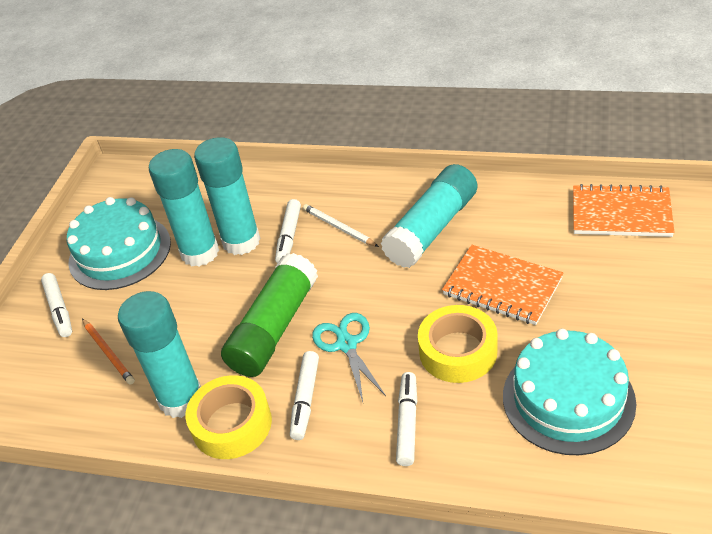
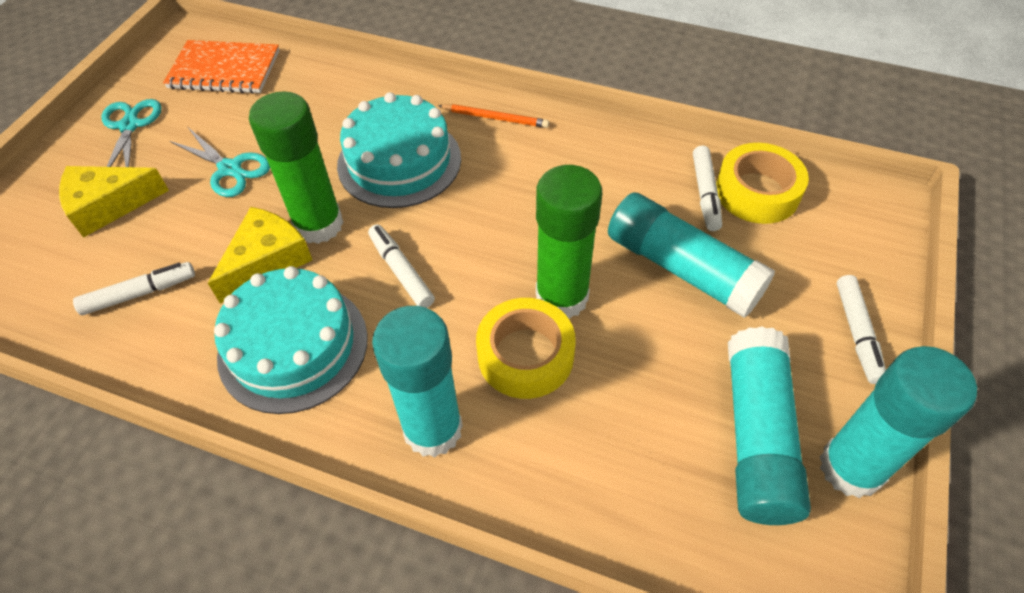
green glue stick: 1 -> 2
orange notebook: 2 -> 1
turquoise scissors: 1 -> 2
white pencil: 1 -> 0
yellow cheese: 0 -> 2

